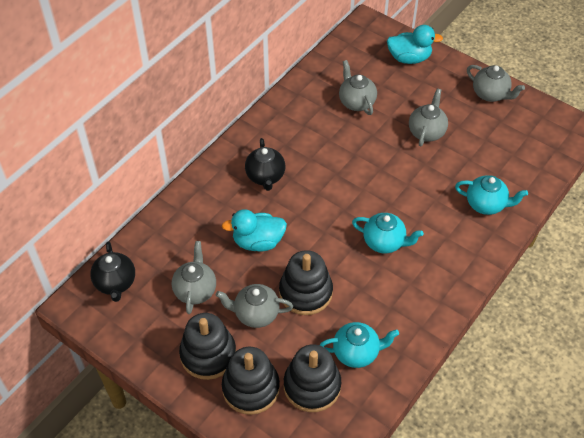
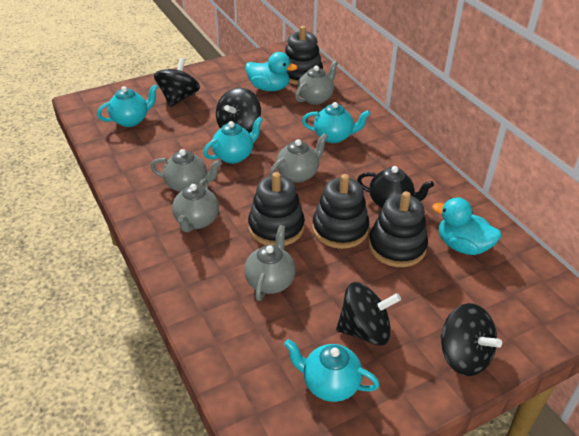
black spinning top: 0 -> 4
black teapot: 2 -> 1
turquoise teapot: 3 -> 4

